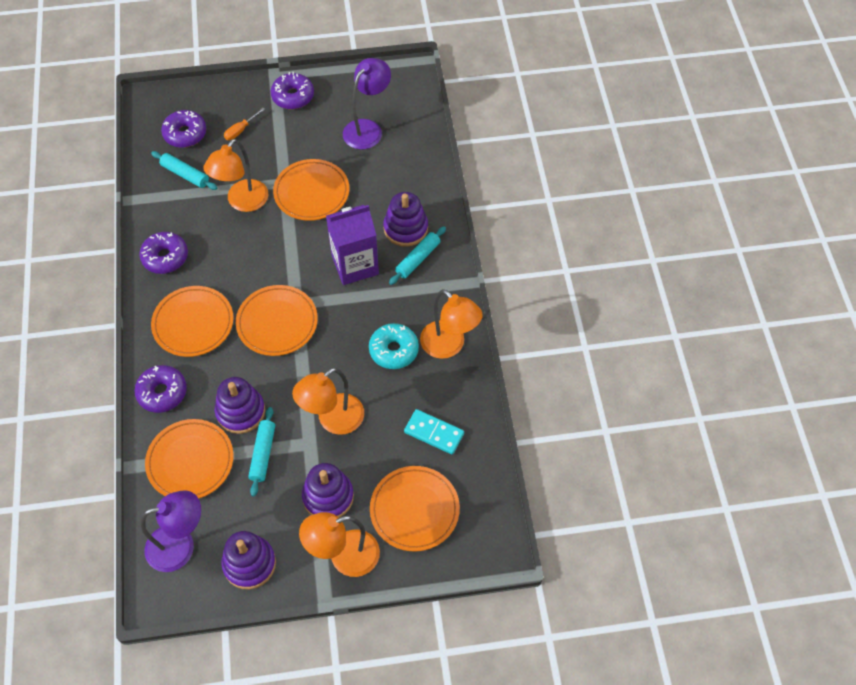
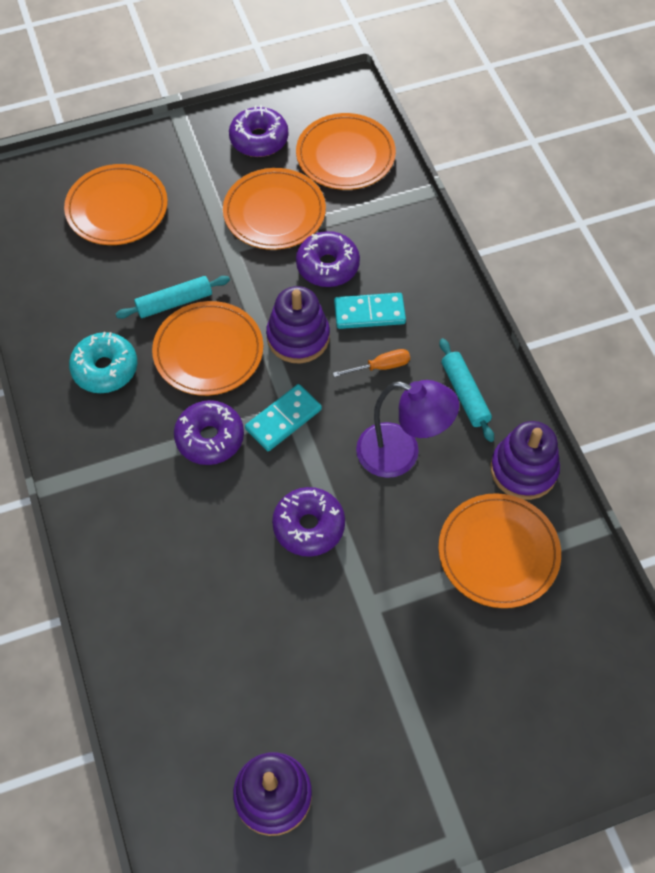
orange lamp: 4 -> 0
purple carton: 1 -> 0
purple lamp: 2 -> 1
purple stacking toy: 4 -> 3
turquoise domino: 1 -> 2
turquoise rolling pin: 3 -> 2

